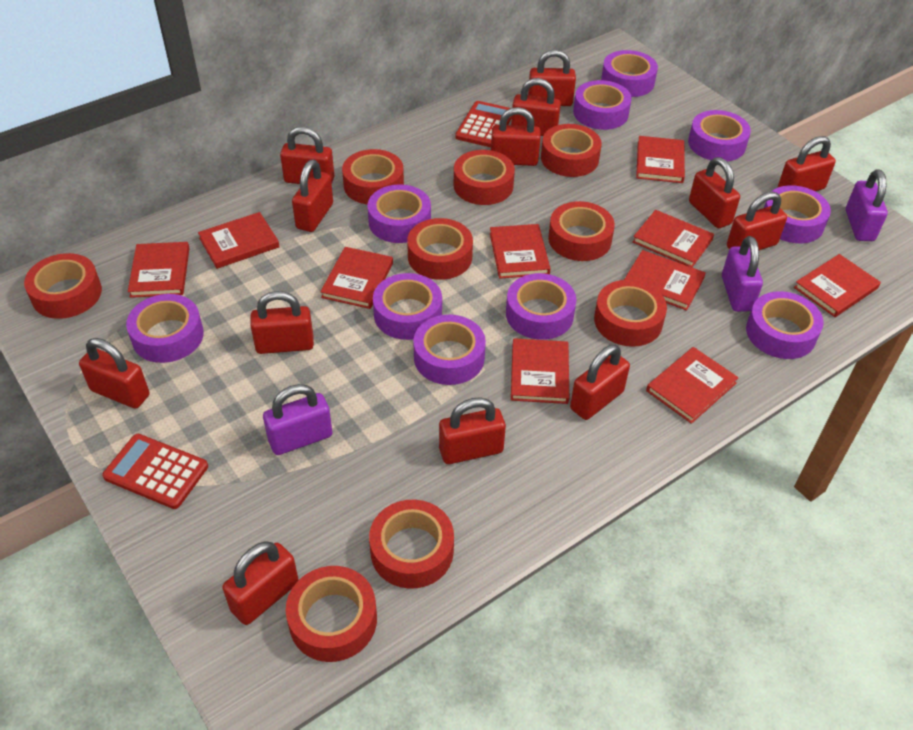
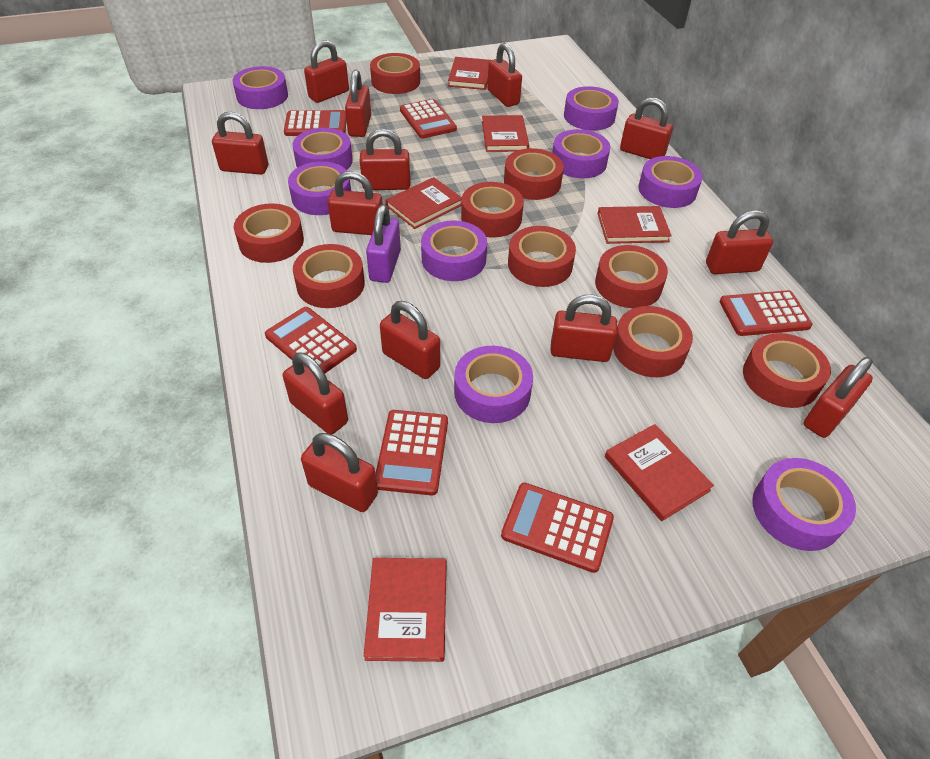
purple padlock: 3 -> 1
purple tape: 10 -> 9
red book: 10 -> 6
red calculator: 2 -> 6

